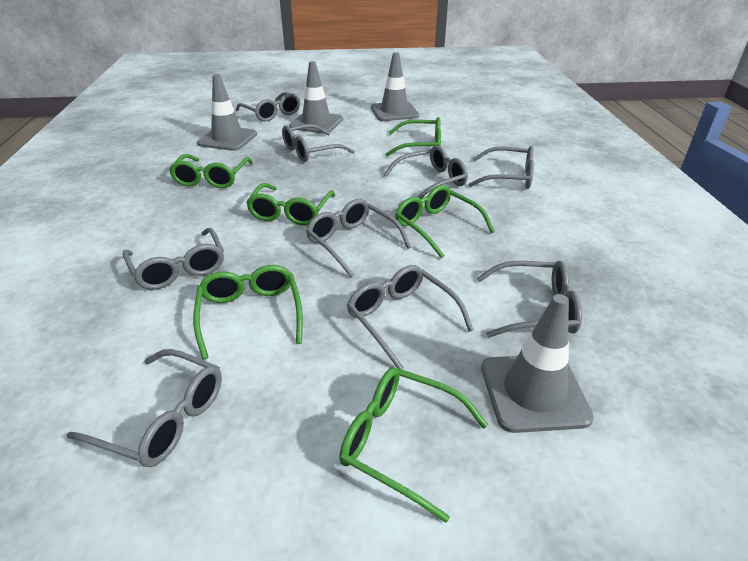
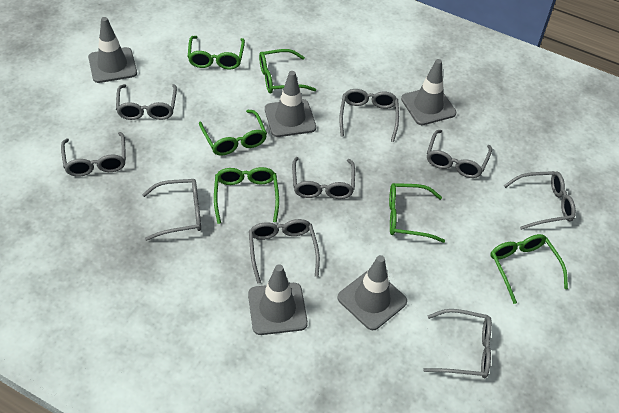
grey traffic cone: 4 -> 5

